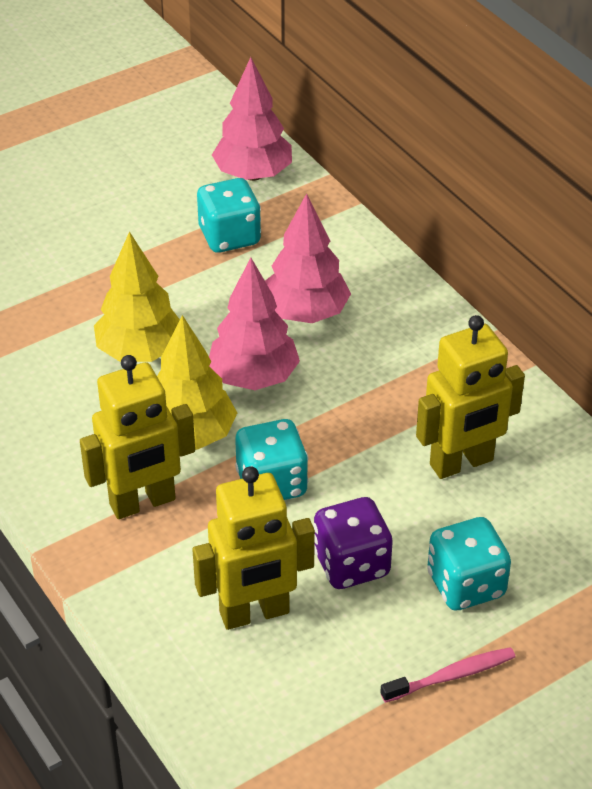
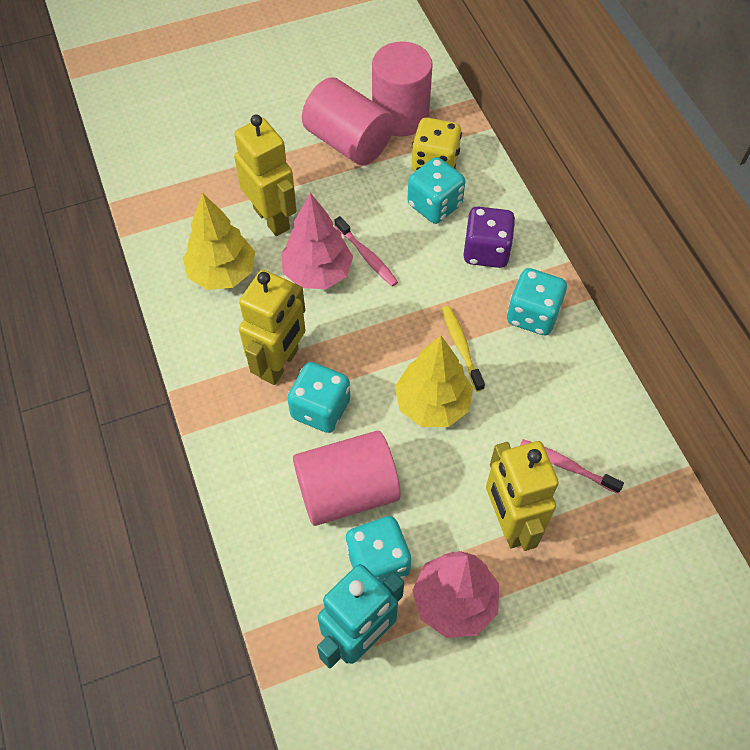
pink cylinder: 0 -> 3
pink toothbrush: 1 -> 2
pink tree: 3 -> 2
turquoise dice: 3 -> 4
turquoise robot: 0 -> 1
yellow dice: 0 -> 1
yellow toothbrush: 0 -> 1

